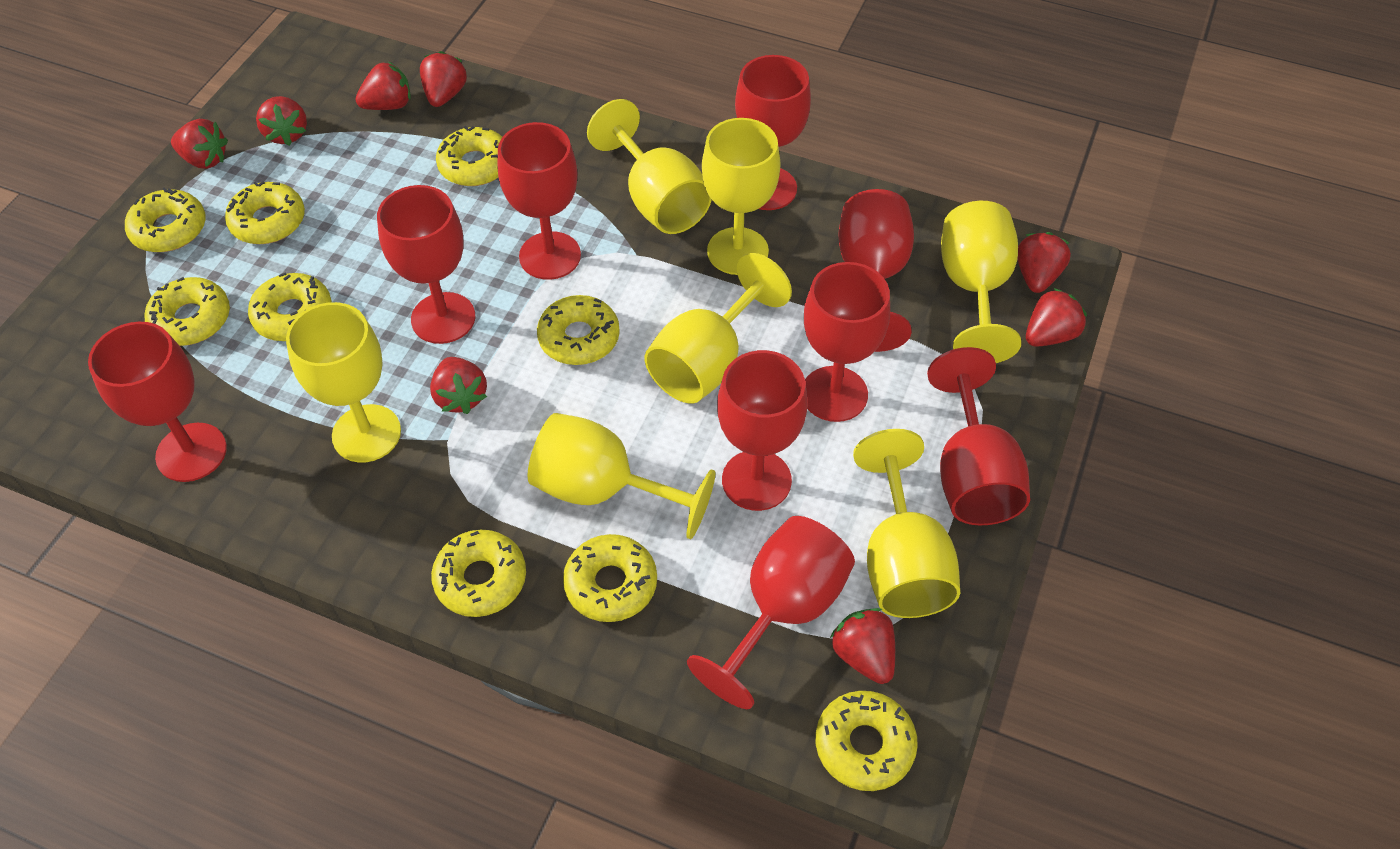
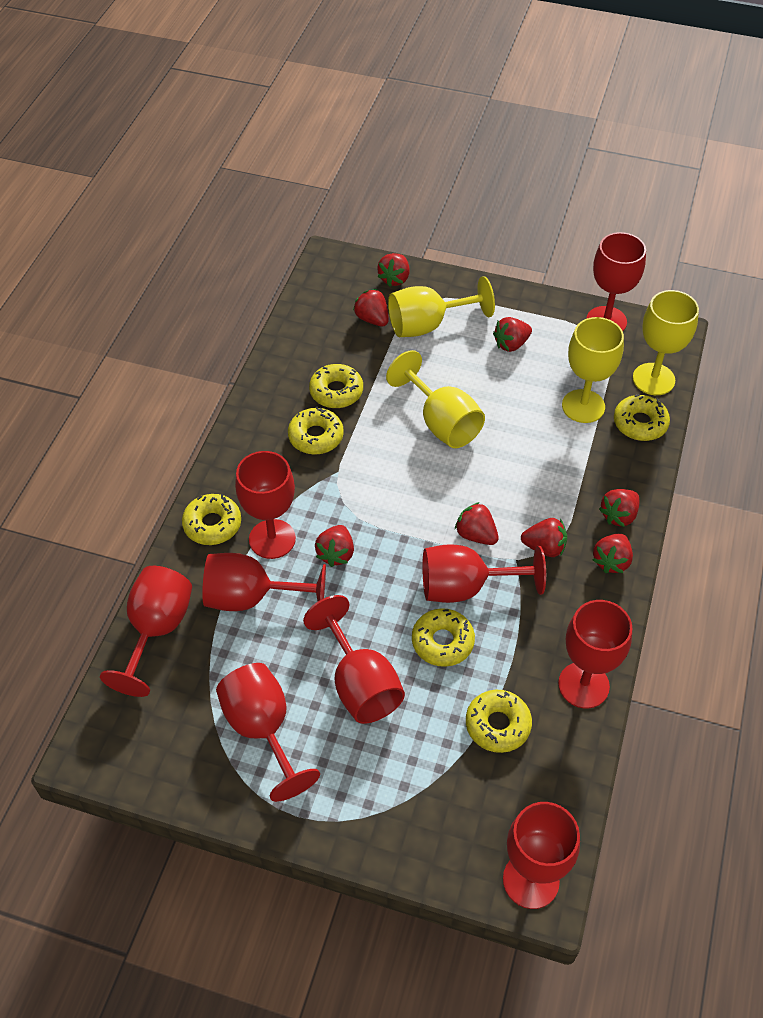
yellow donut: 9 -> 6
yellow goblet: 7 -> 4

